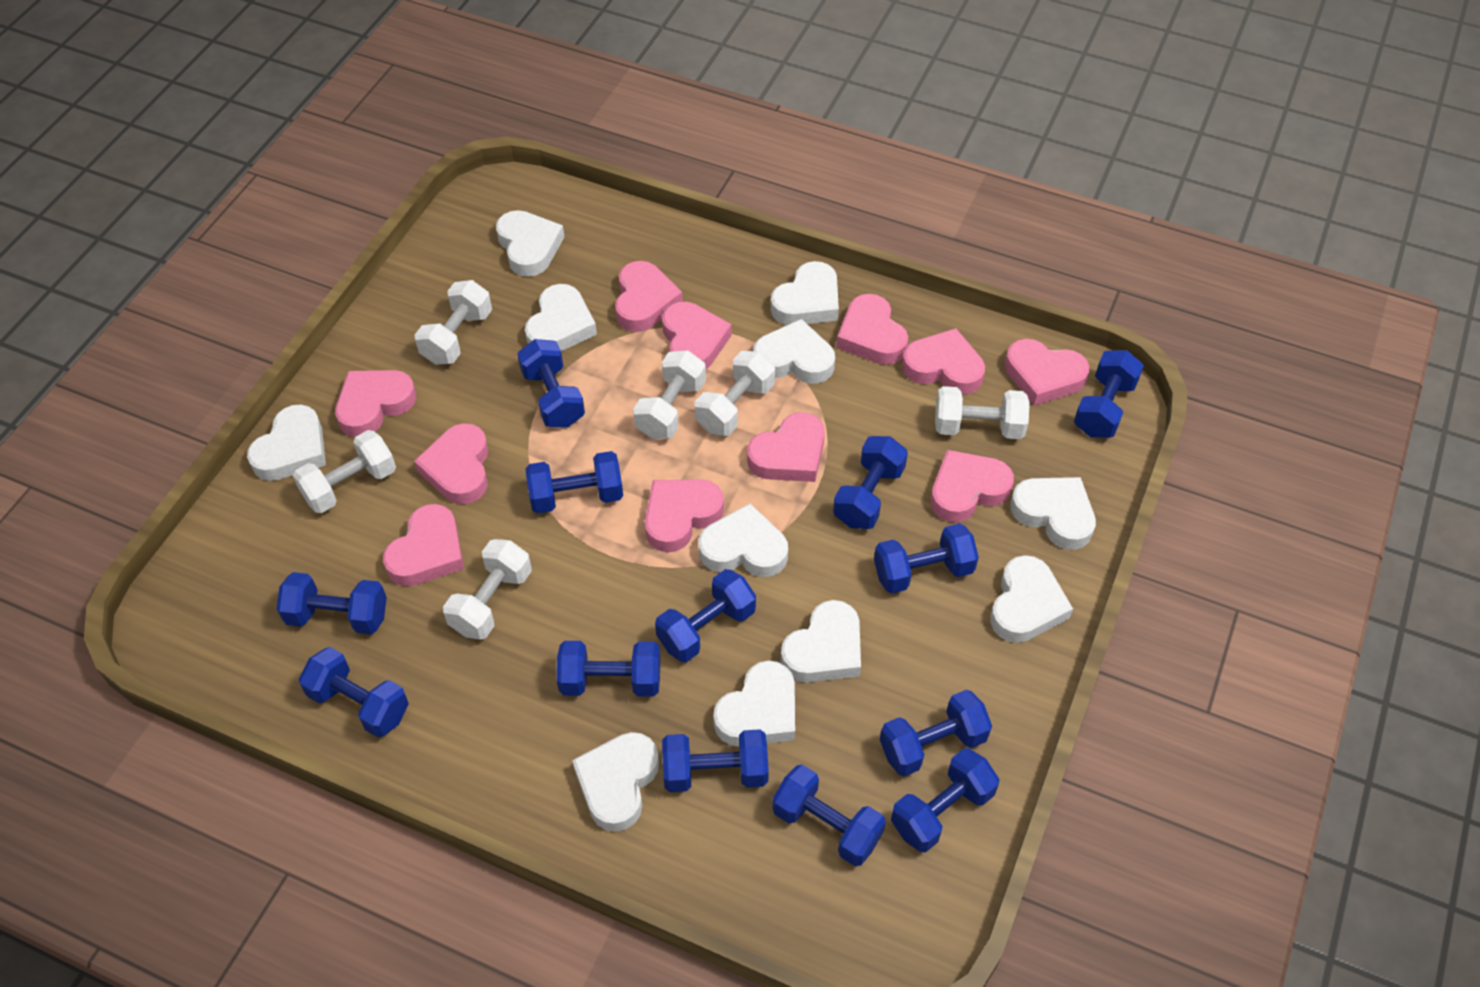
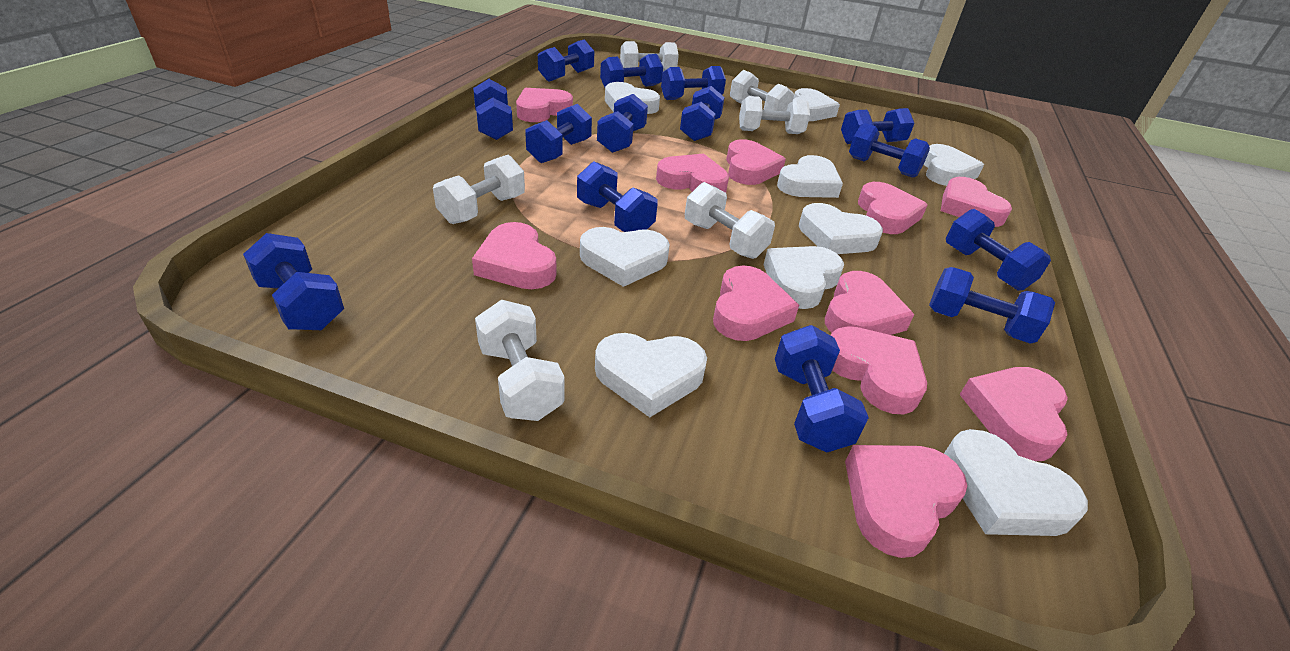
blue dumbbell: 13 -> 14
white heart: 11 -> 9

